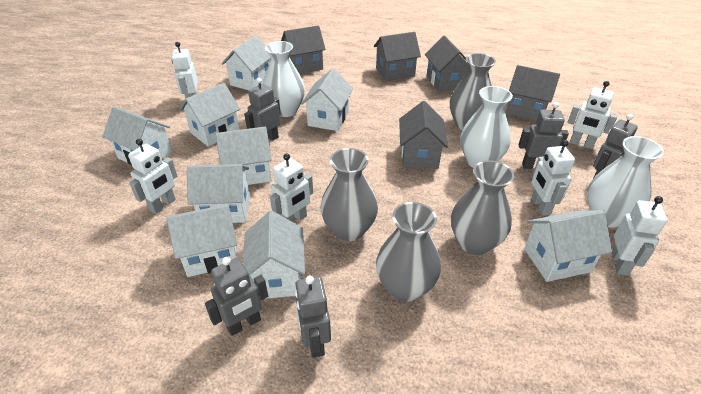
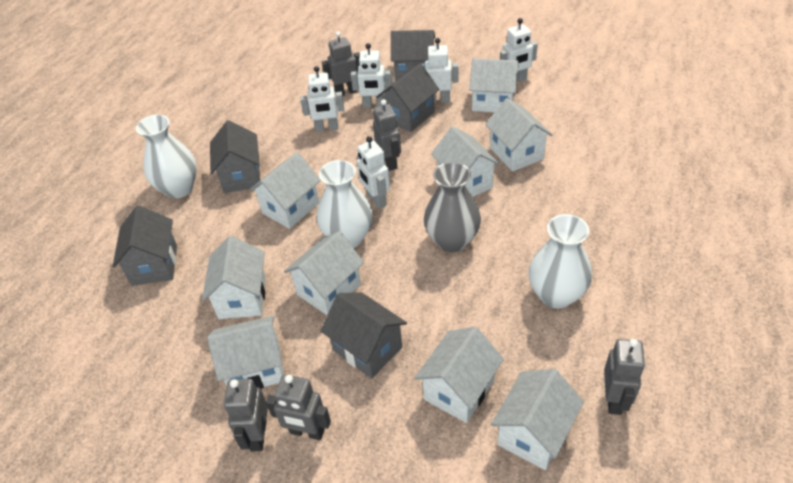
grey vase: 4 -> 1
white robot: 6 -> 5

